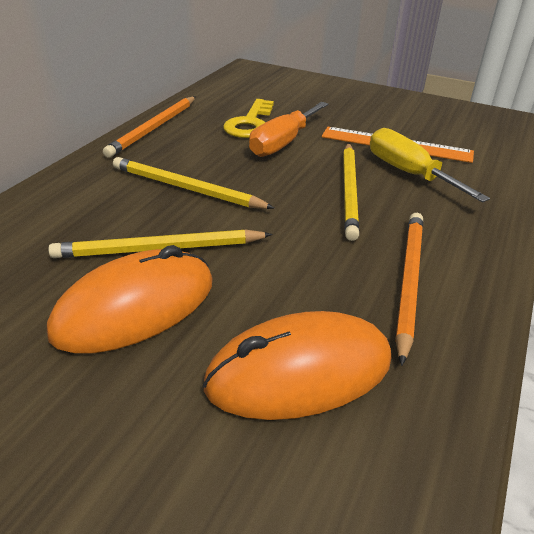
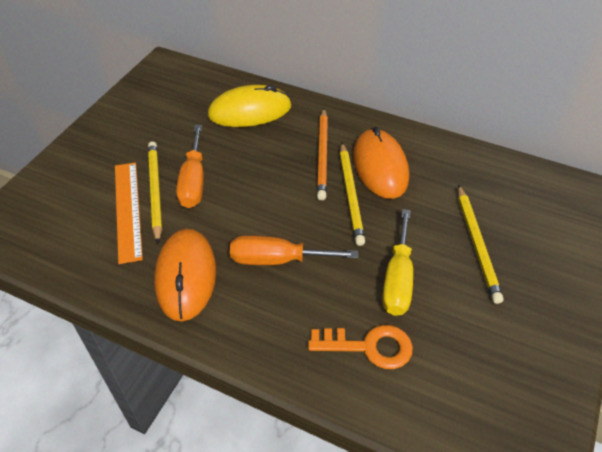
orange key: 0 -> 1
orange pencil: 2 -> 1
orange screwdriver: 1 -> 2
yellow key: 1 -> 0
yellow mouse: 0 -> 1

